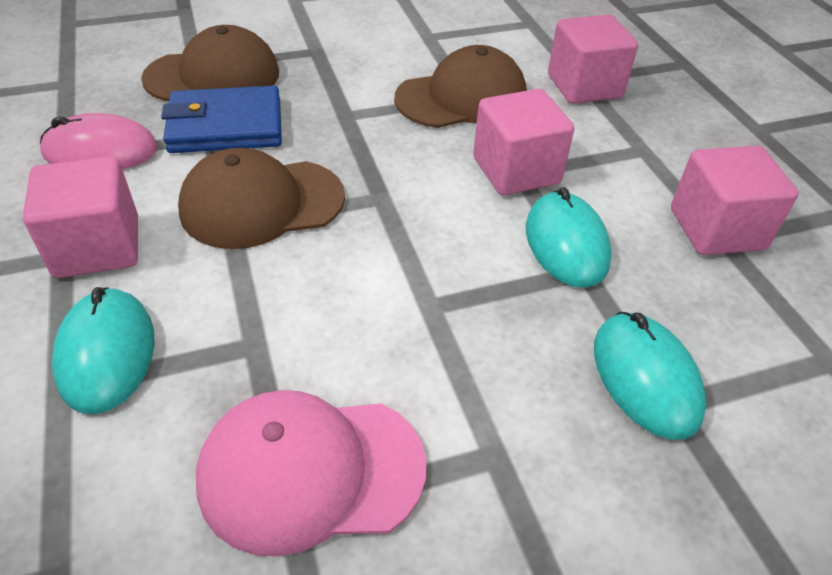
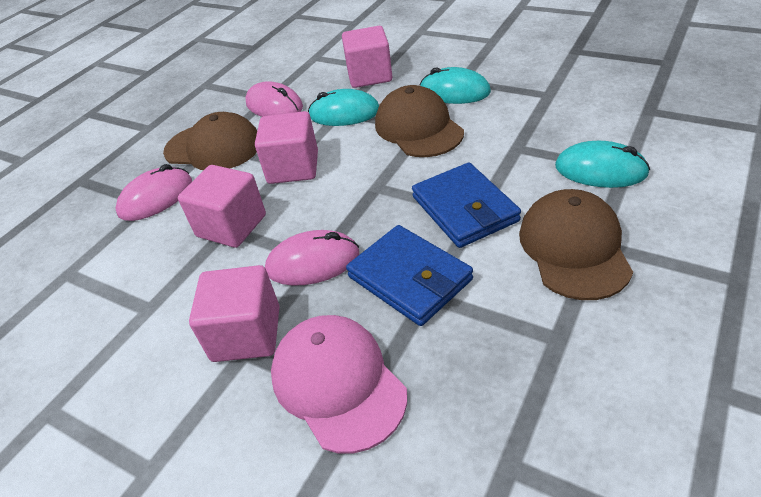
blue wallet: 1 -> 2
pink mouse: 1 -> 3

